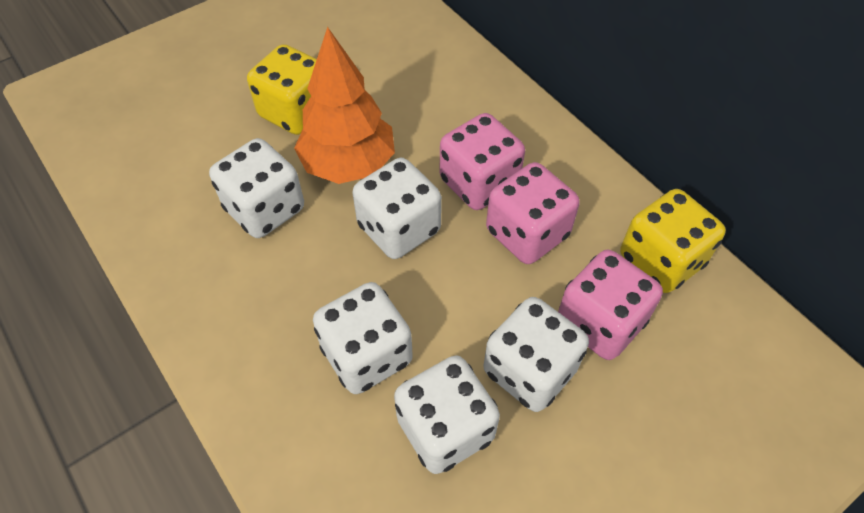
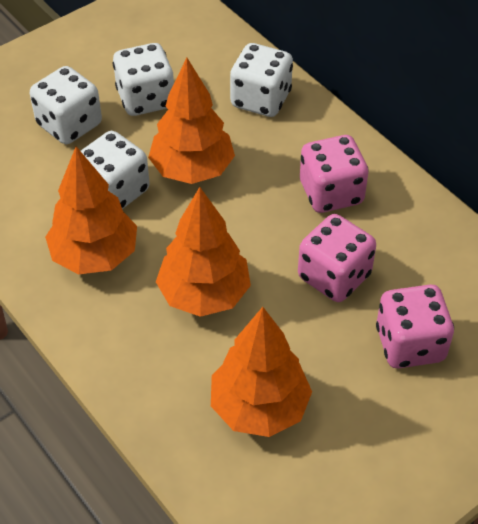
orange tree: 1 -> 4
white dice: 5 -> 4
yellow dice: 2 -> 0

